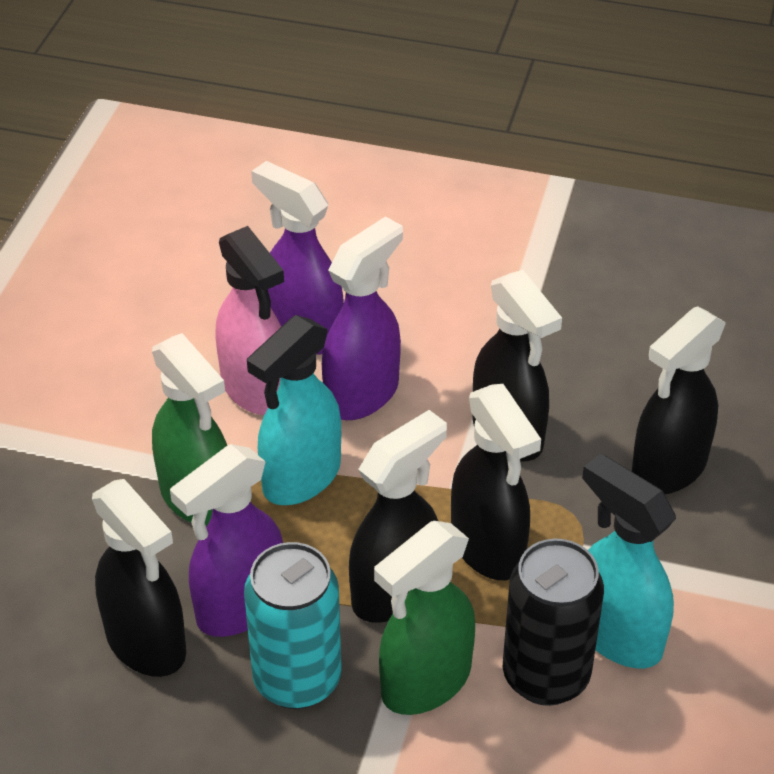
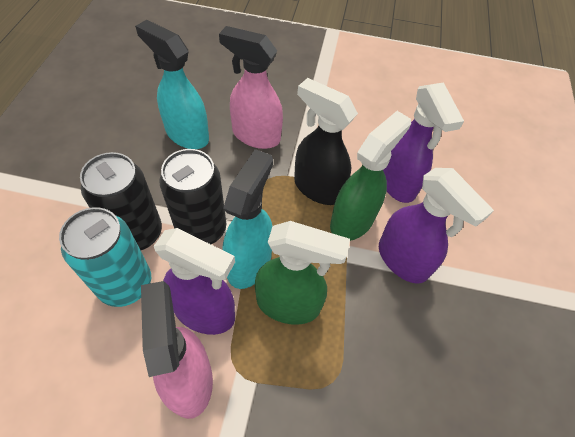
black can: 1 -> 2
black spray bottle: 5 -> 1
pink spray bottle: 1 -> 2

